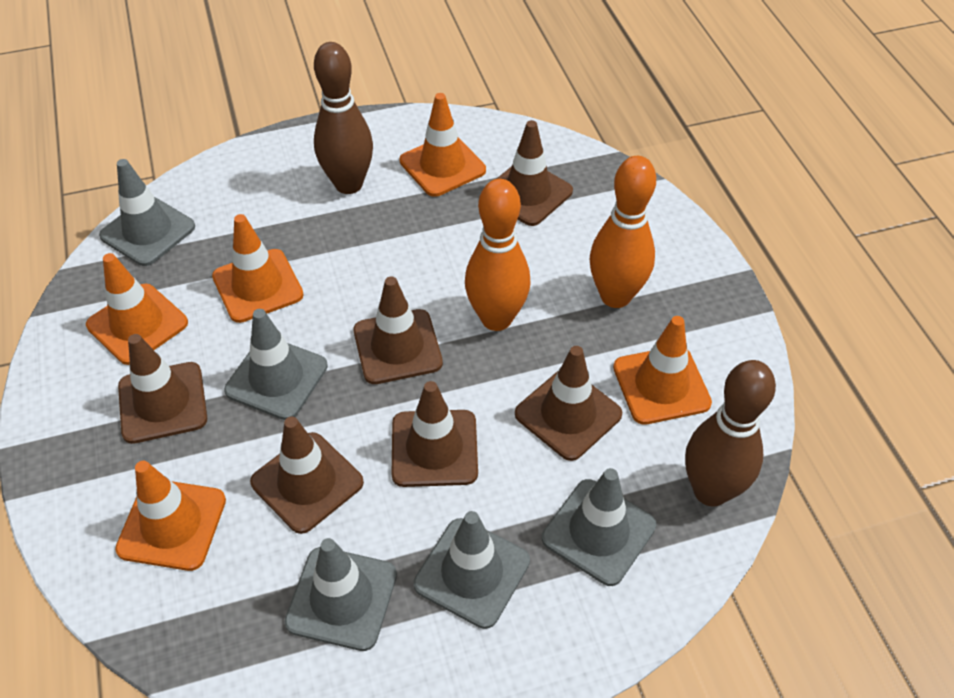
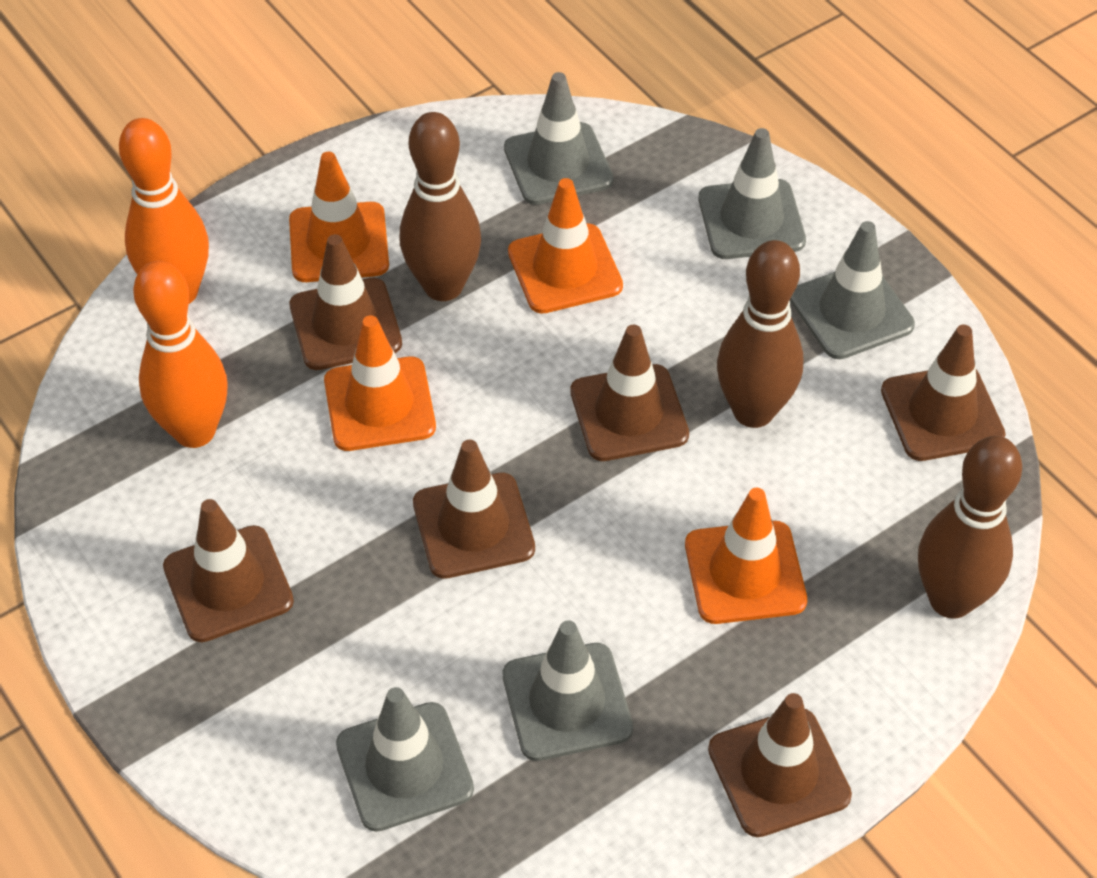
brown bowling pin: 2 -> 3
orange traffic cone: 5 -> 4

